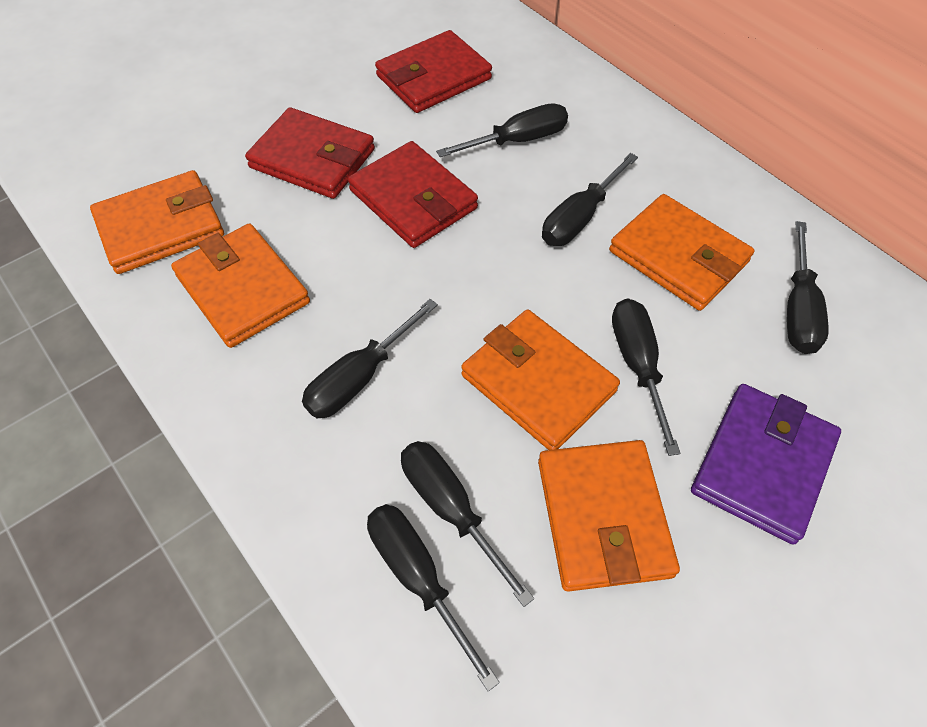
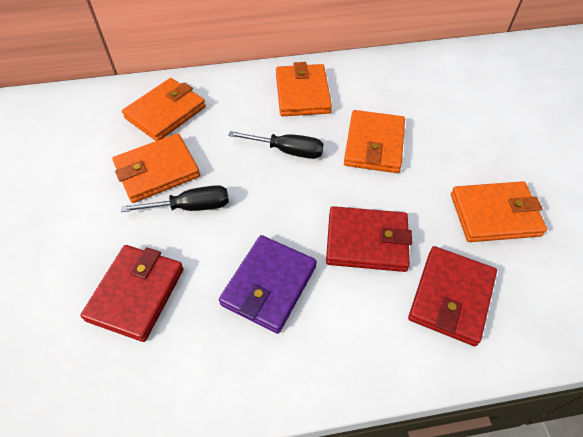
black screwdriver: 7 -> 2

